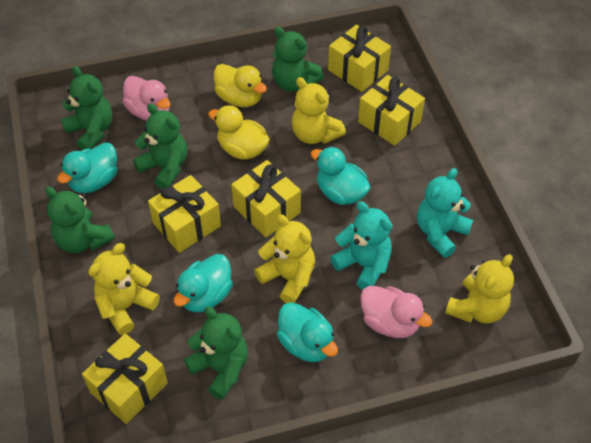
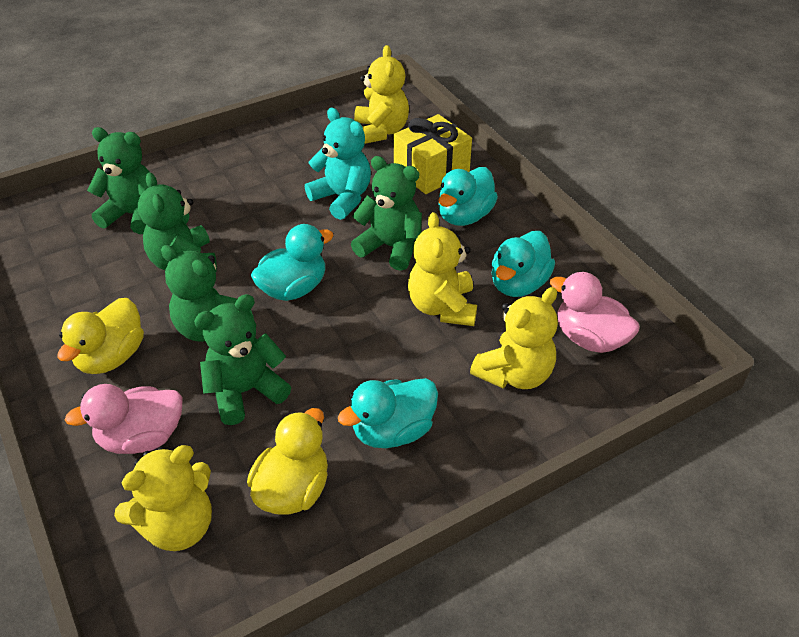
turquoise teddy bear: 2 -> 1
yellow gift: 5 -> 1

